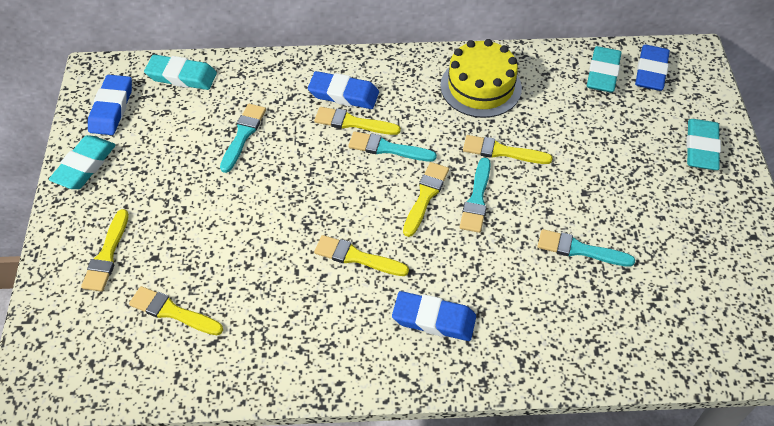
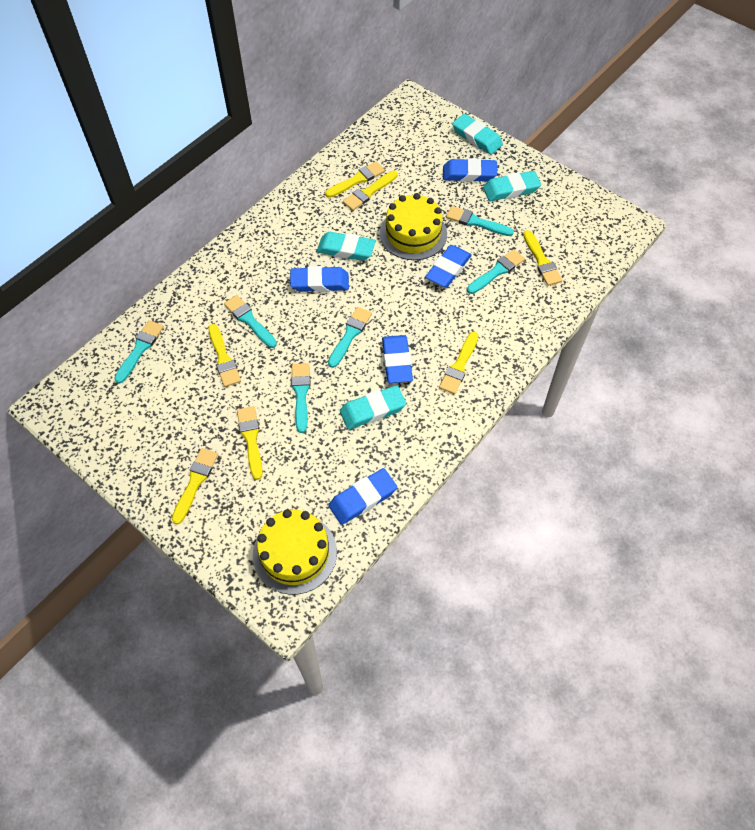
blue eraser: 4 -> 5
turquoise brush: 4 -> 6
yellow brush: 6 -> 7
yellow cake: 1 -> 2

